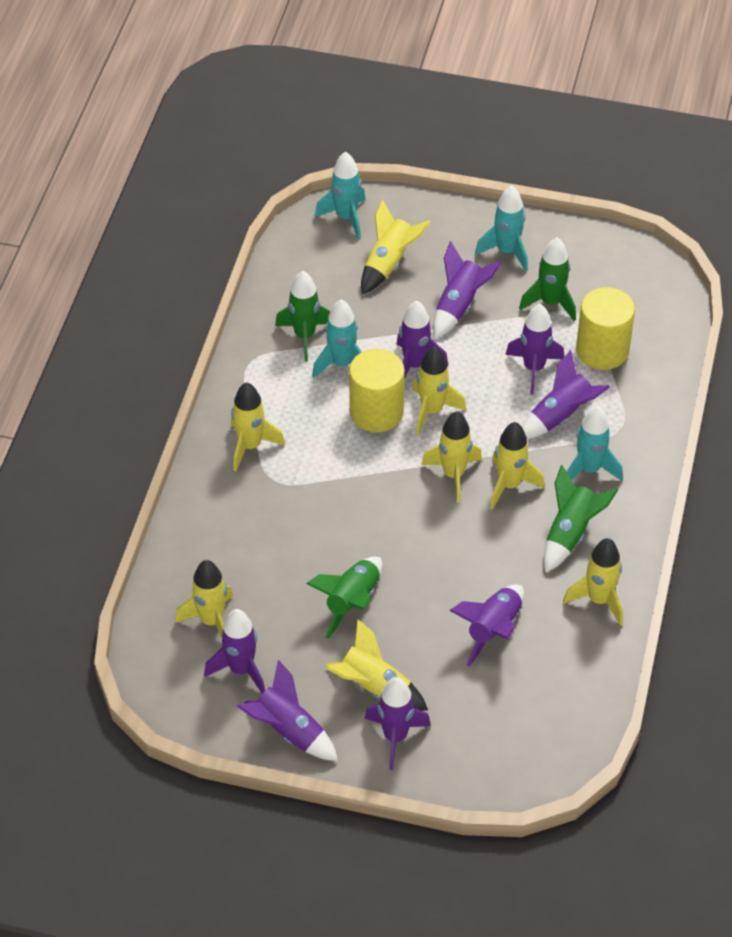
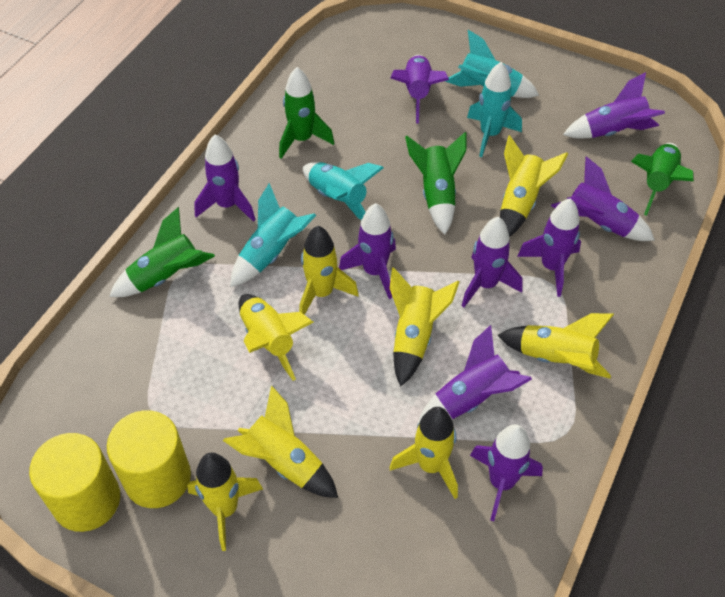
purple rocket: 8 -> 9

